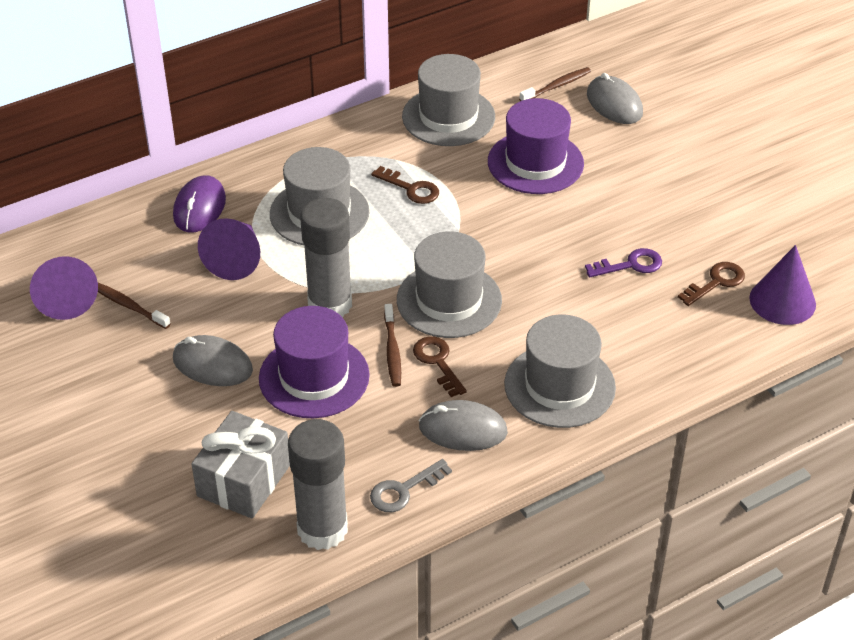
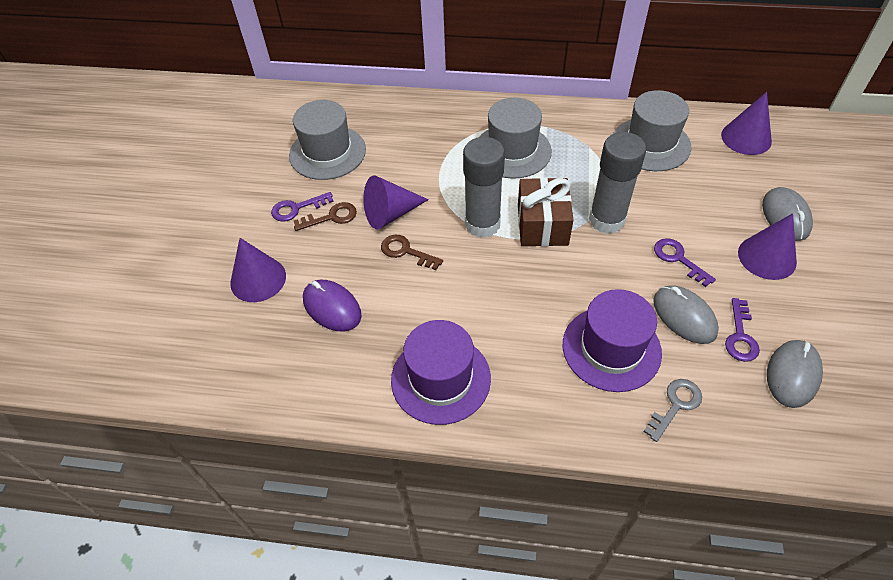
brown gift: 0 -> 1
brown key: 3 -> 2
brown toothbrush: 3 -> 0
grey gift: 1 -> 0
grey hat: 4 -> 3
purple cone: 3 -> 4
purple key: 1 -> 3

